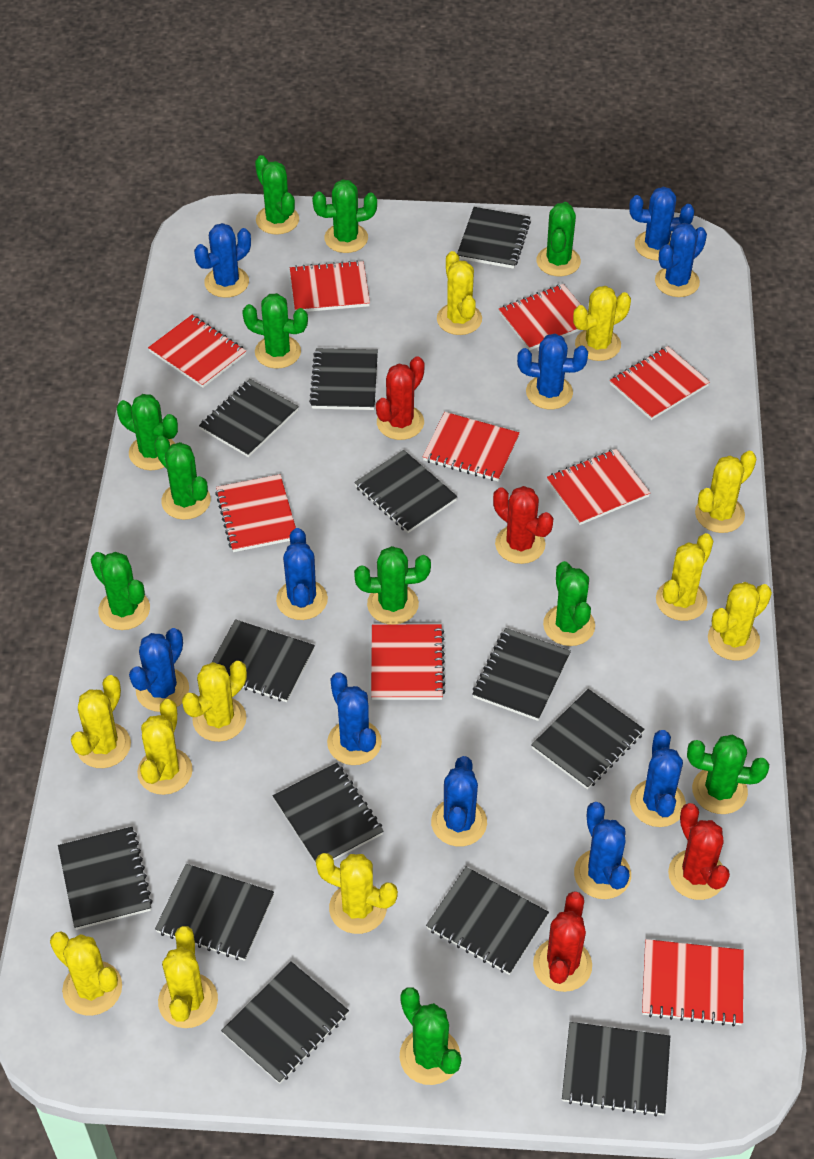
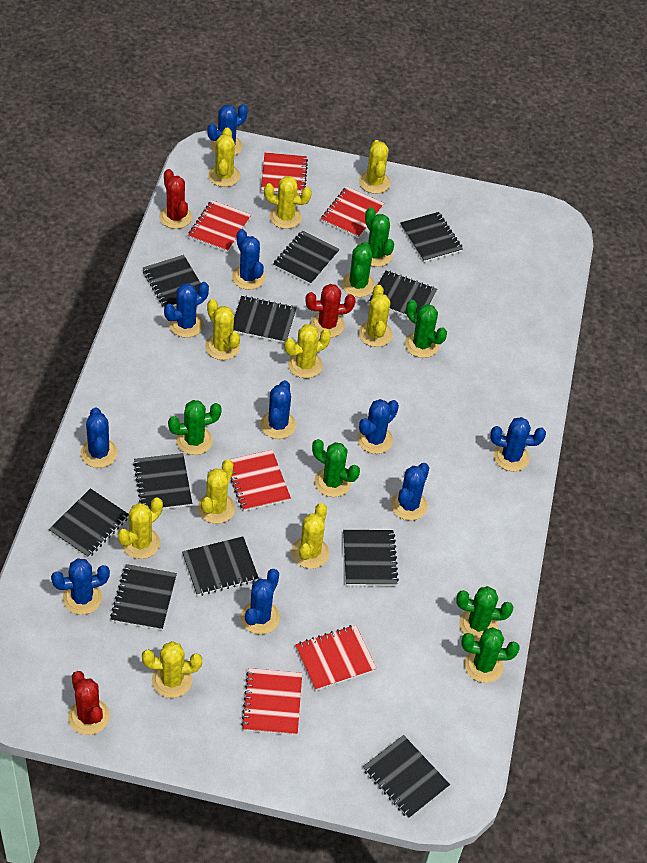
black notebook: 13 -> 11
green cactus: 11 -> 7
red cactus: 4 -> 3
red notebook: 9 -> 6
yellow cactus: 11 -> 10

